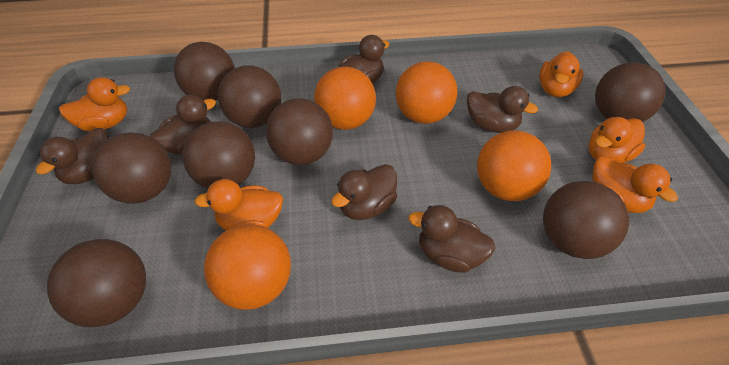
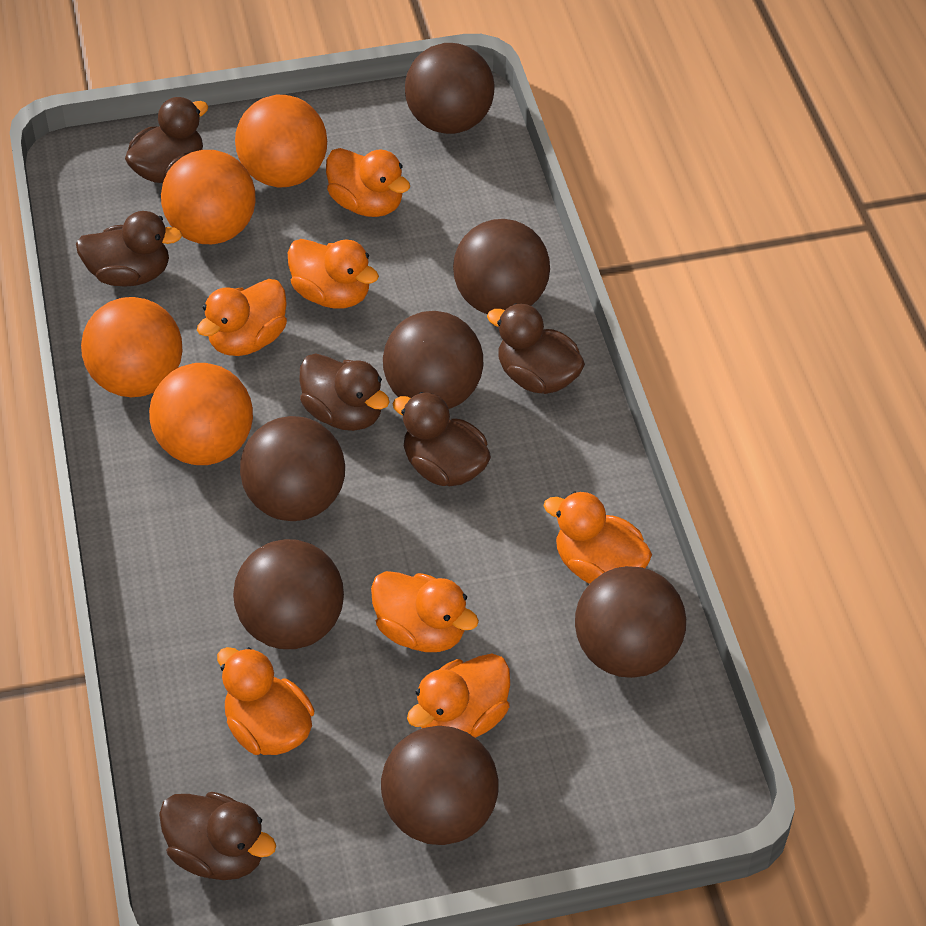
brown ball: 8 -> 7
orange duck: 5 -> 7

